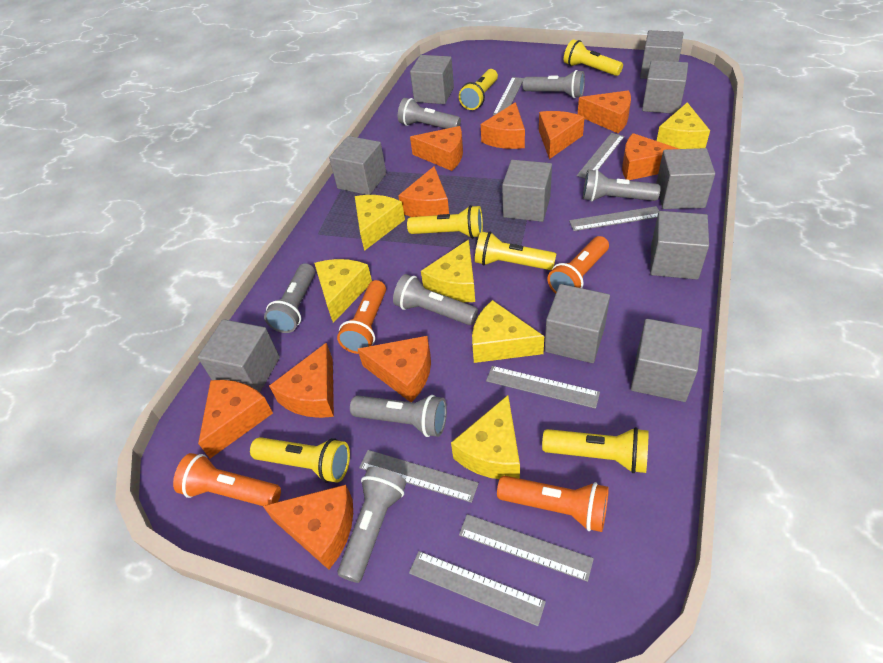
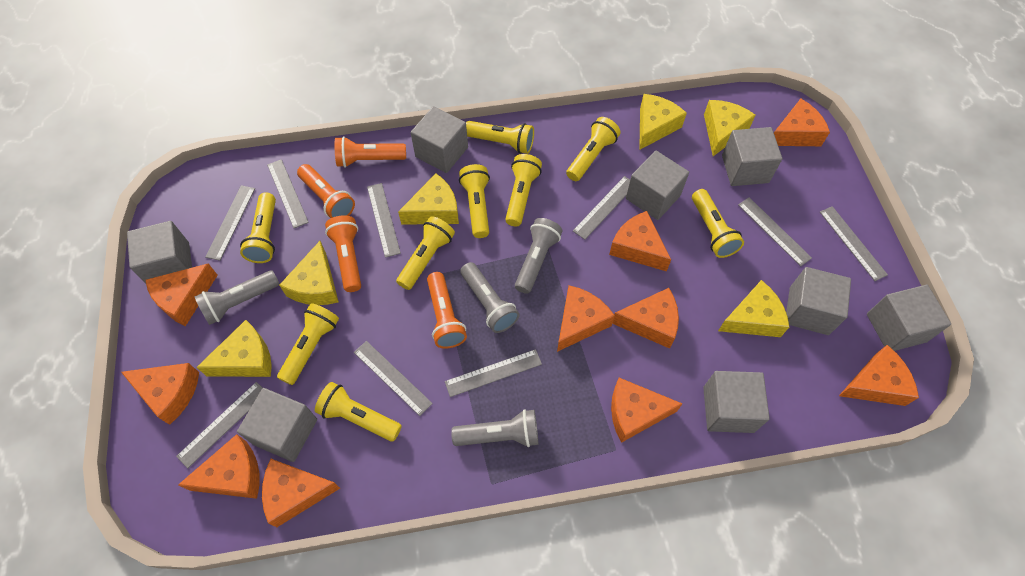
grey cube: 10 -> 8
grey flashlight: 7 -> 4
grey ruler: 7 -> 9
yellow flashlight: 6 -> 9

